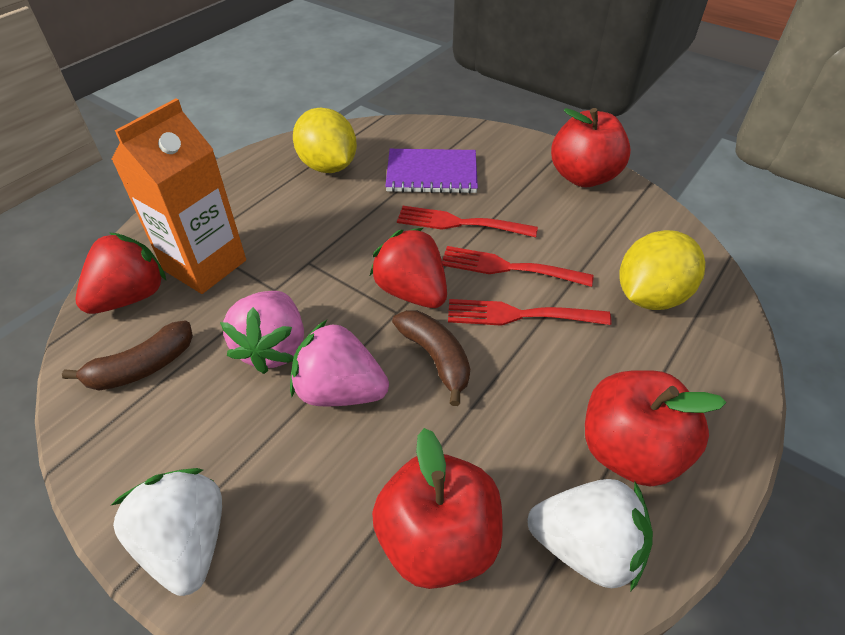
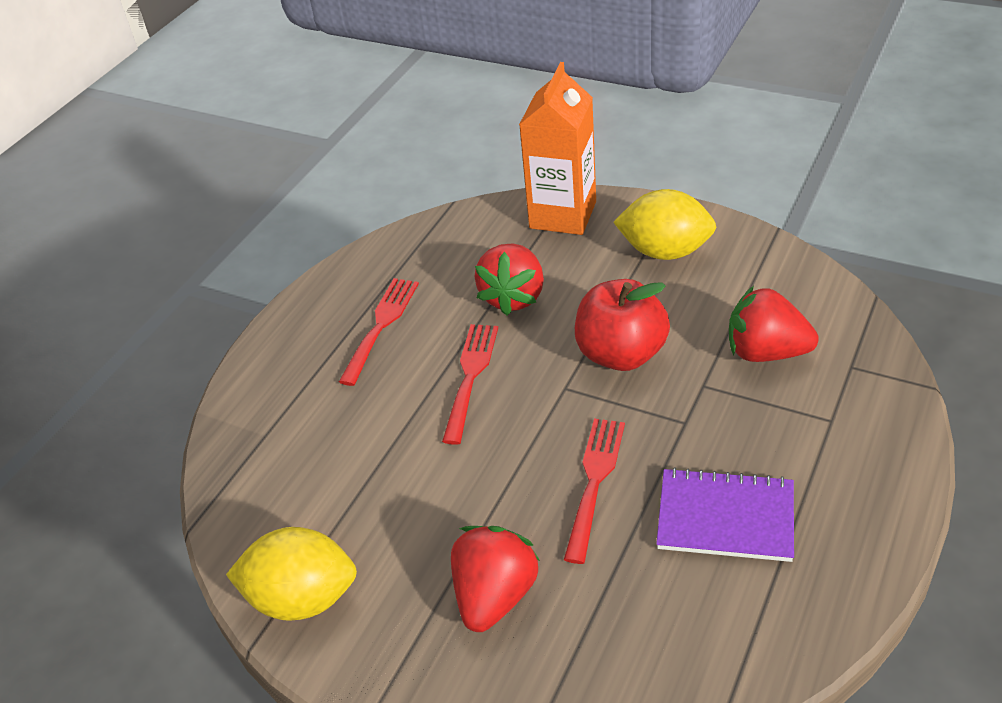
brown banana: 2 -> 0
pink strawberry: 2 -> 0
red apple: 3 -> 1
red strawberry: 2 -> 3
white strawberry: 2 -> 0

